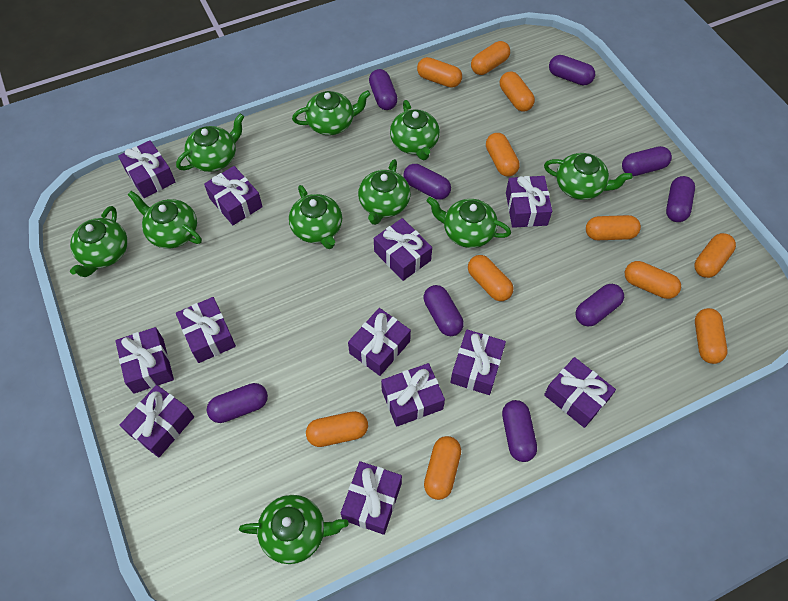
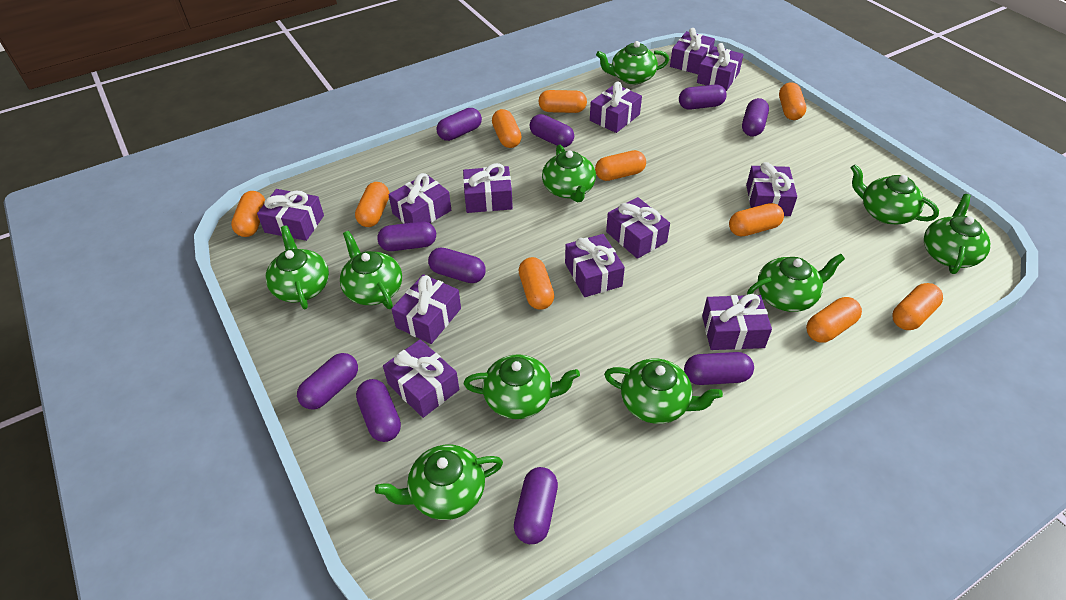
orange capsule: 11 -> 10
purple capsule: 9 -> 10

